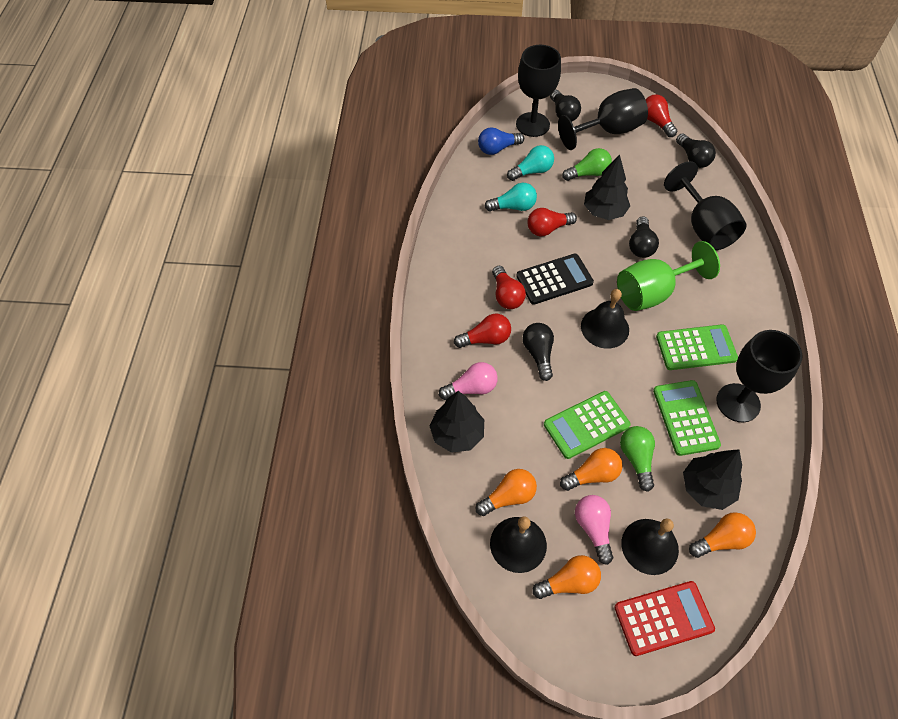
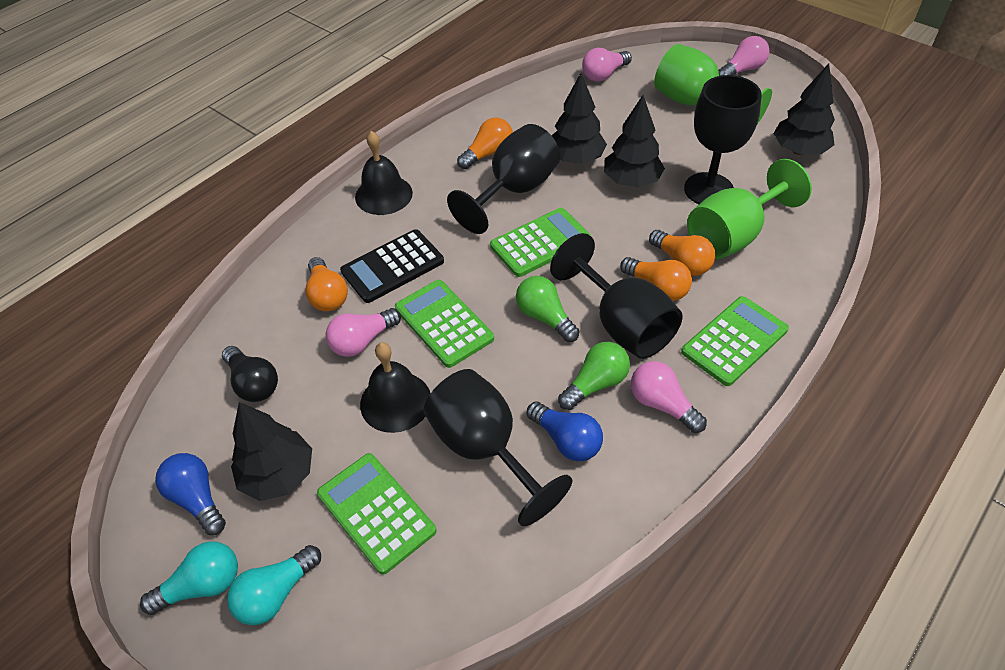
black bell: 3 -> 2
black light bulb: 4 -> 1
black tree: 3 -> 4
blue light bulb: 1 -> 2
green calculator: 3 -> 4
green goblet: 1 -> 2
pink light bulb: 2 -> 4
red calculator: 1 -> 0
red light bulb: 4 -> 0

